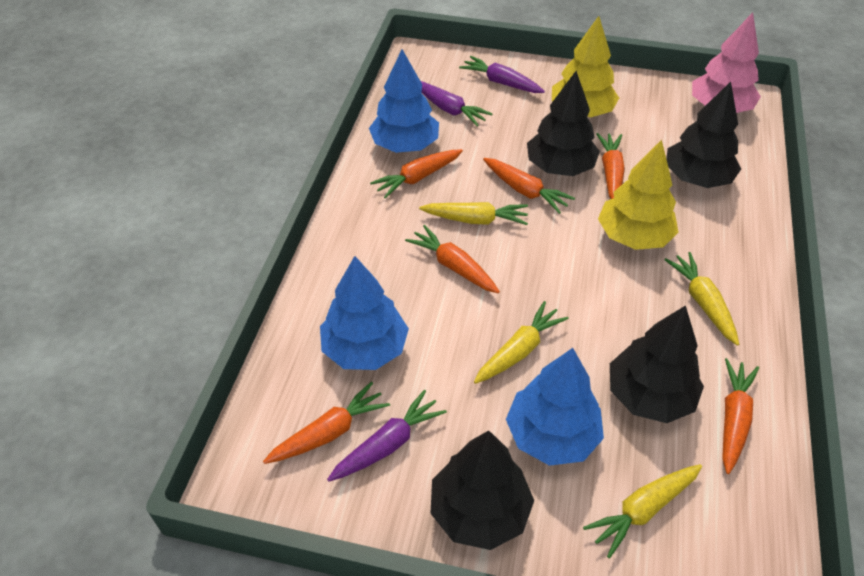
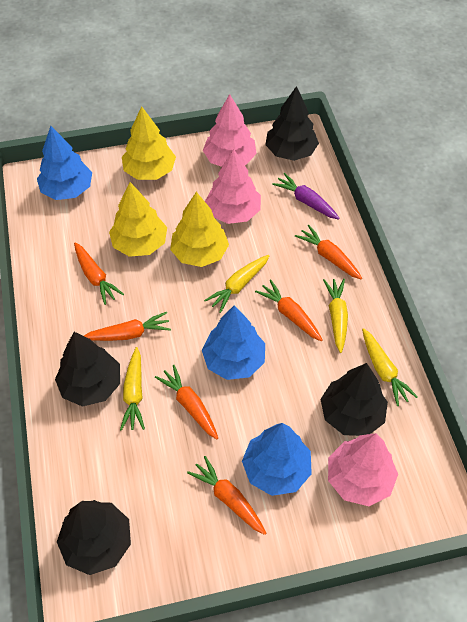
pink tree: 1 -> 3
purple carrot: 3 -> 1
yellow tree: 2 -> 3

